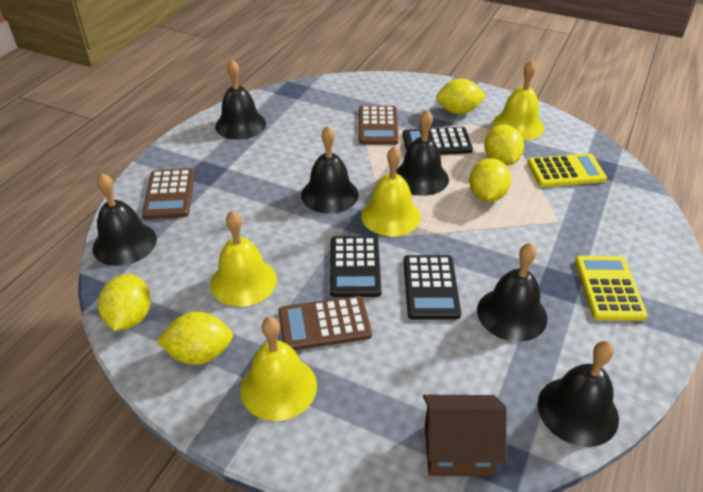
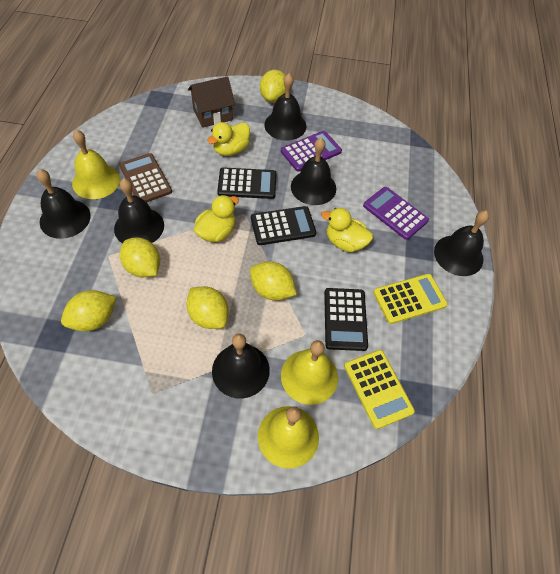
brown calculator: 3 -> 1
purple calculator: 0 -> 2
yellow bell: 4 -> 3
yellow duck: 0 -> 3

